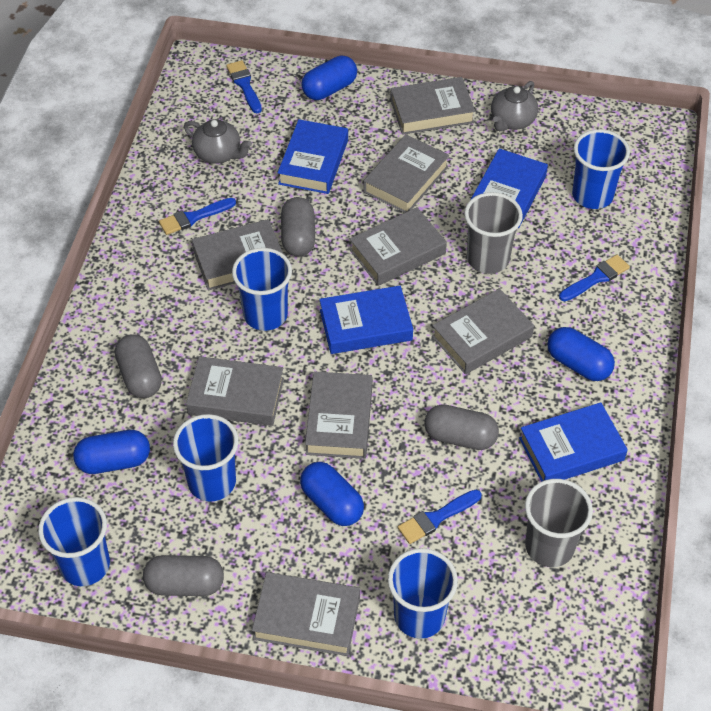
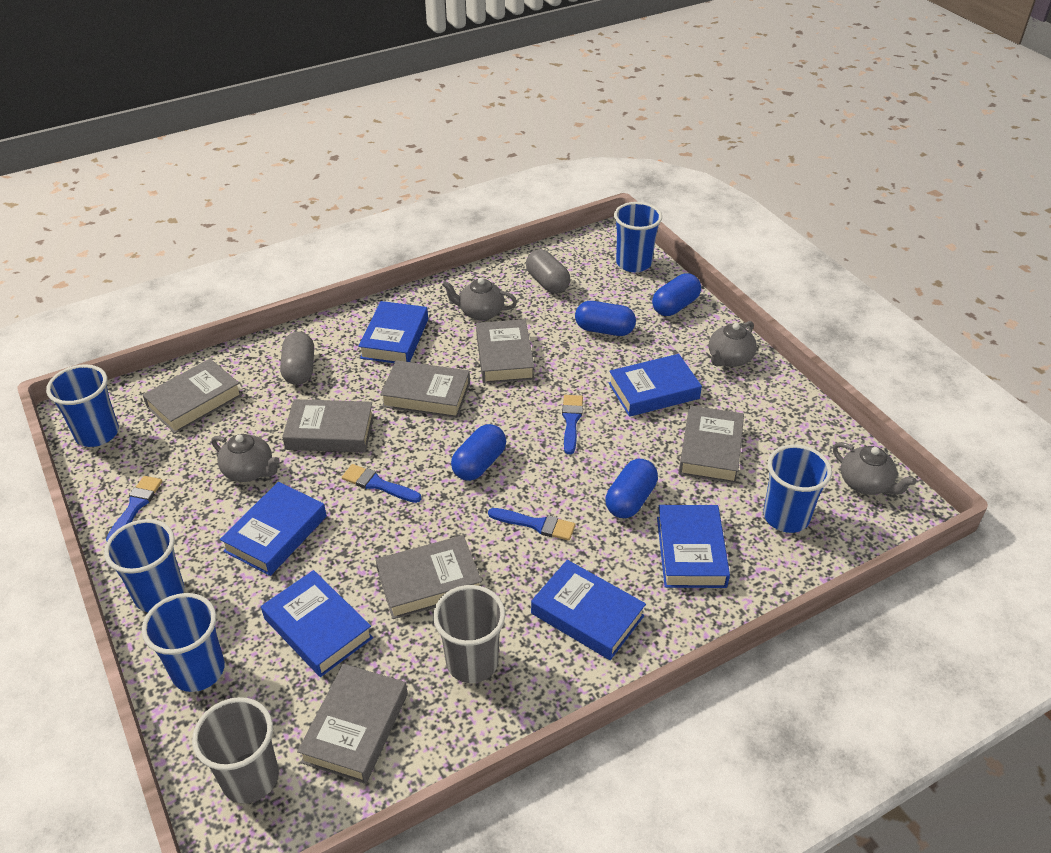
blue book: 4 -> 6
grey book: 8 -> 7
grey capsule: 4 -> 2
grey teapot: 2 -> 4

